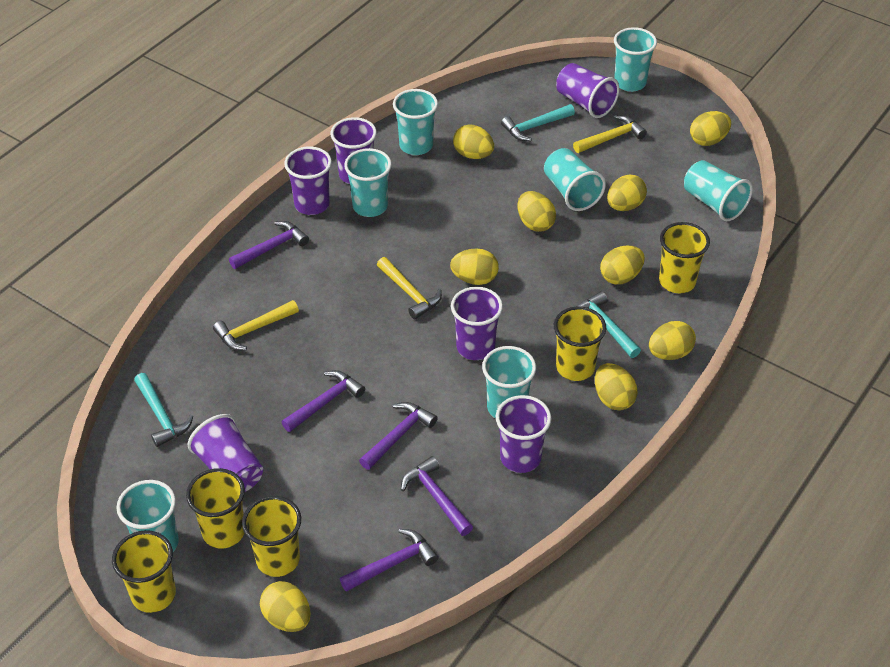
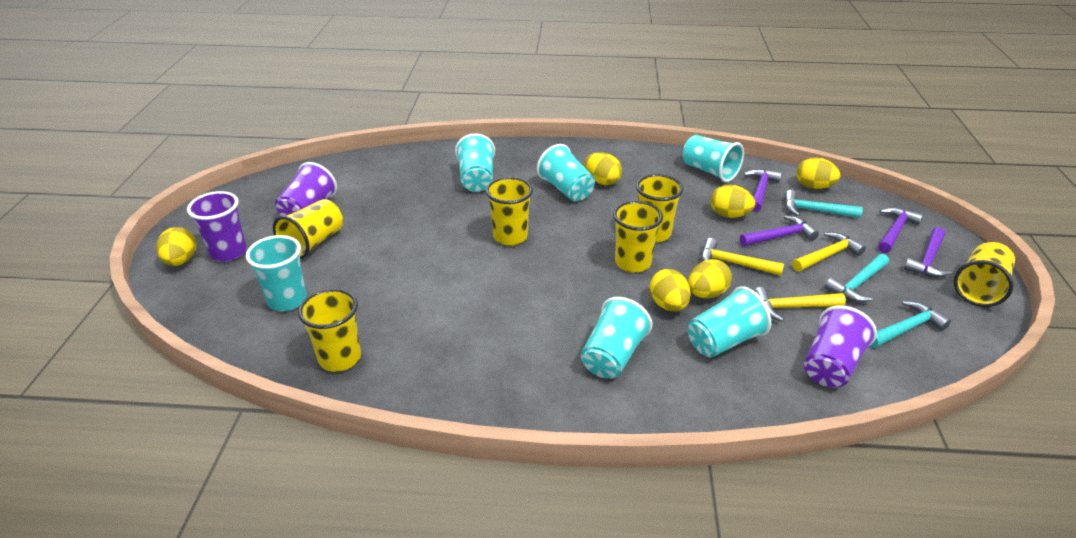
purple cup: 6 -> 3
purple hammer: 5 -> 4
turquoise cup: 7 -> 6
yellow cup: 5 -> 6
yellow egg: 9 -> 6

